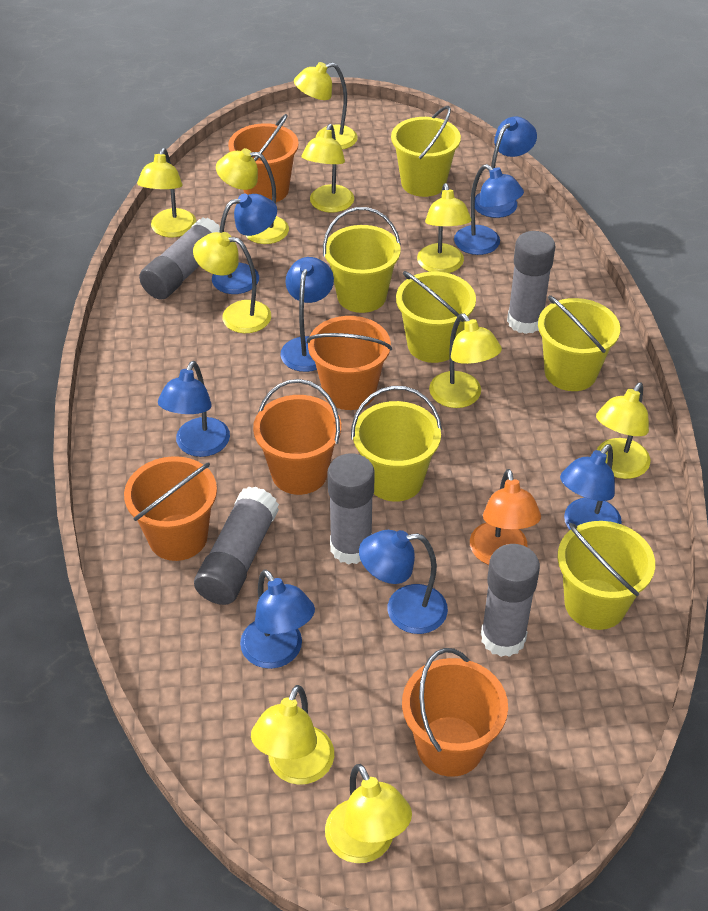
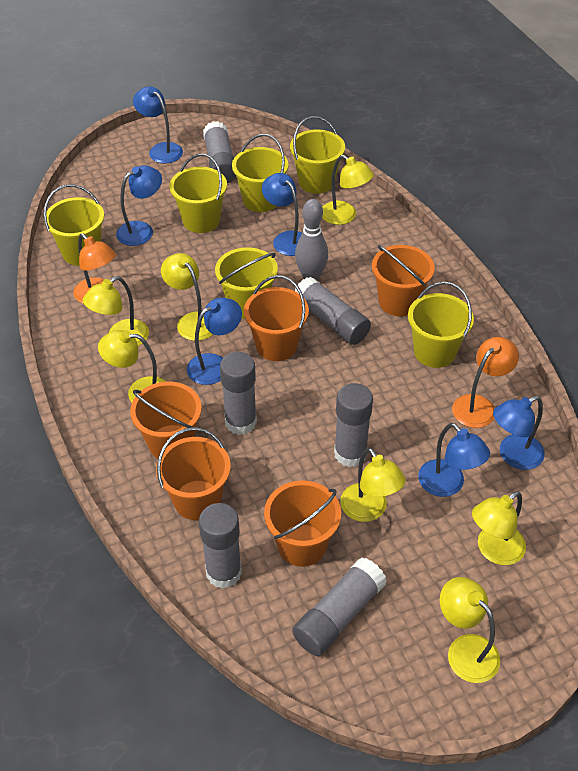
blue lamp: 8 -> 6
grey bowling pin: 0 -> 1
grey glue stick: 5 -> 6
orange lamp: 1 -> 2
yellow lamp: 10 -> 7

